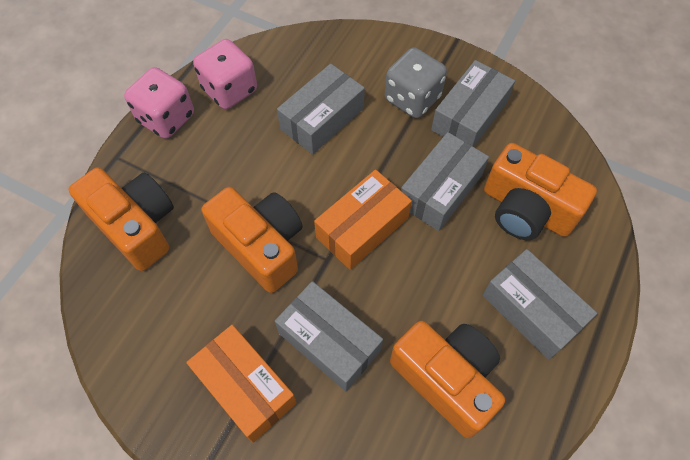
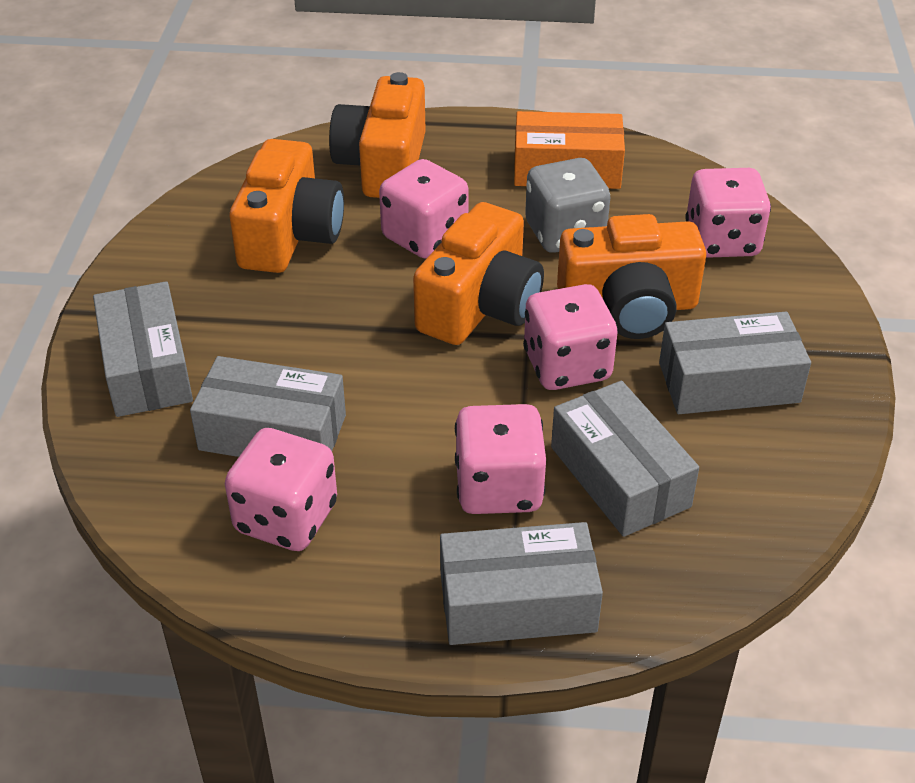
orange box: 2 -> 1
pink dice: 2 -> 5

